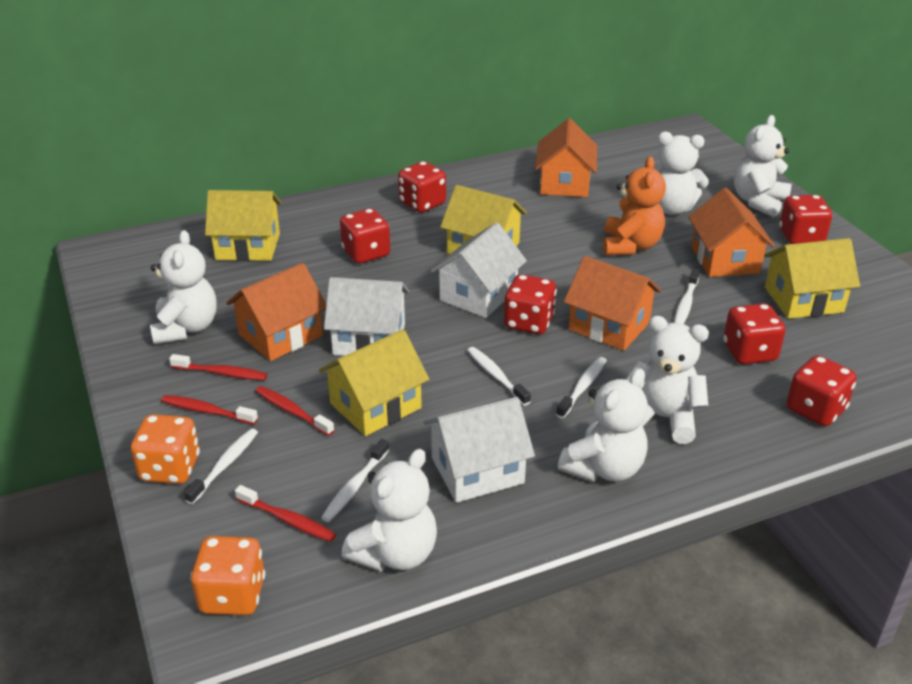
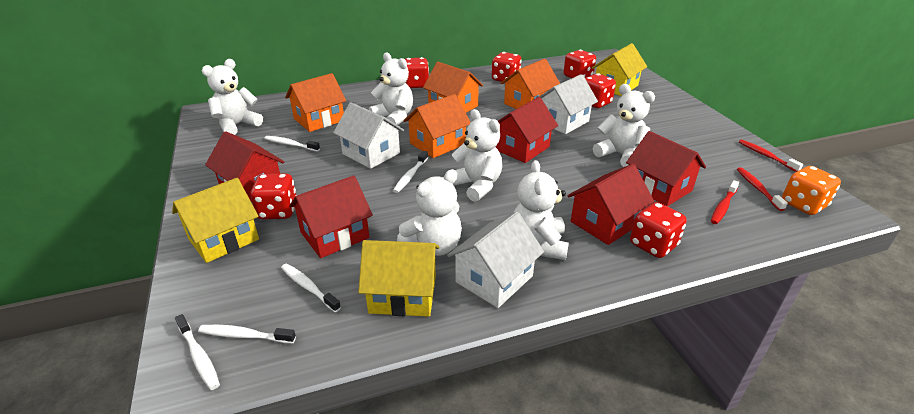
orange dice: 2 -> 1
orange teddy bear: 1 -> 0
red house: 0 -> 5
red toothbrush: 4 -> 3
yellow house: 4 -> 3

